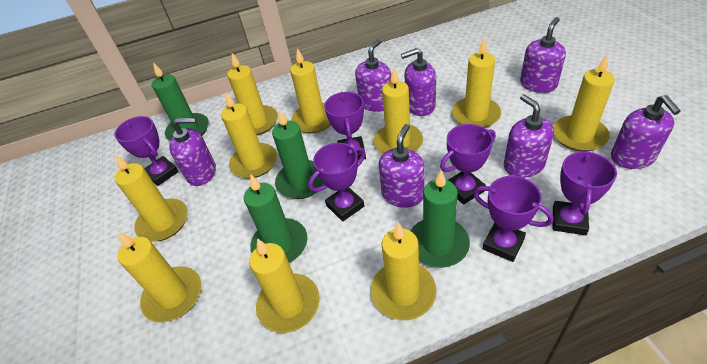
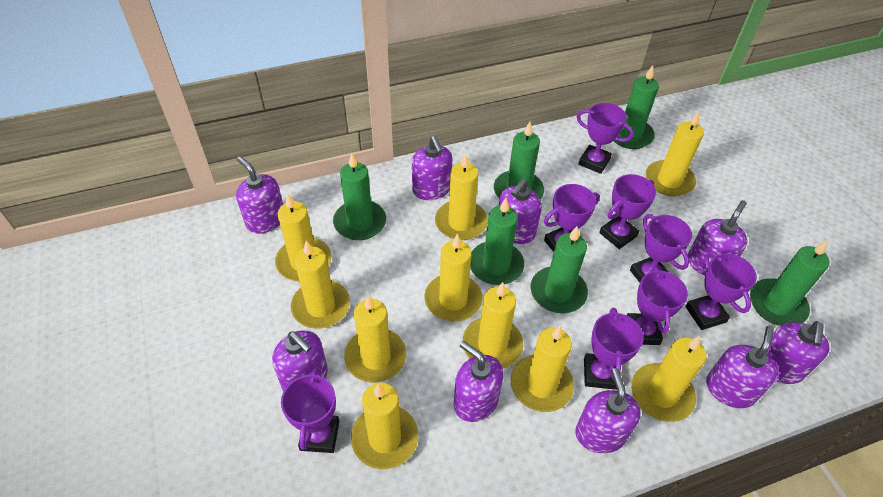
green candle: 4 -> 6
purple soap dispenser: 7 -> 9
purple trophy: 6 -> 8

